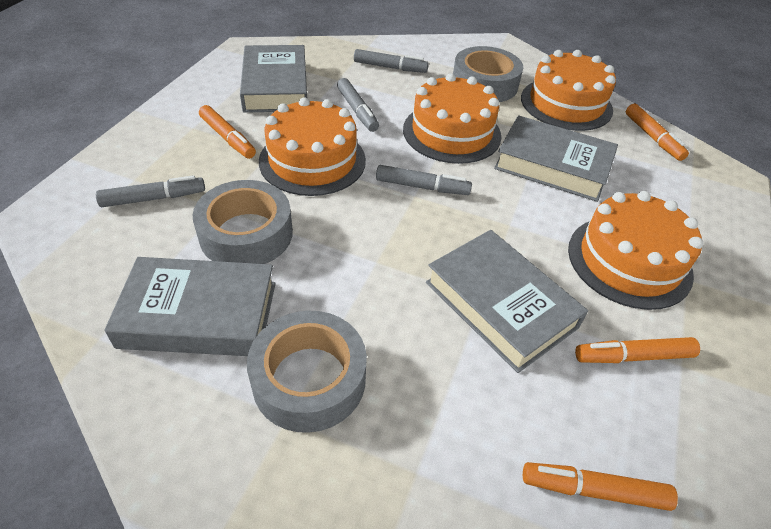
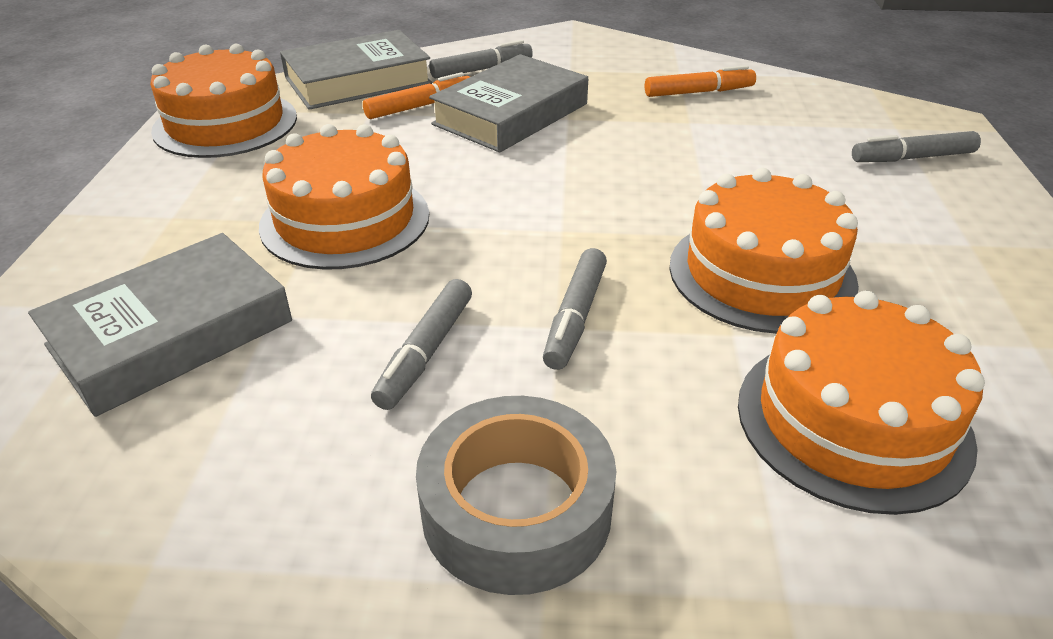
grey book: 4 -> 3
grey tape: 3 -> 1
orange marker: 4 -> 2

